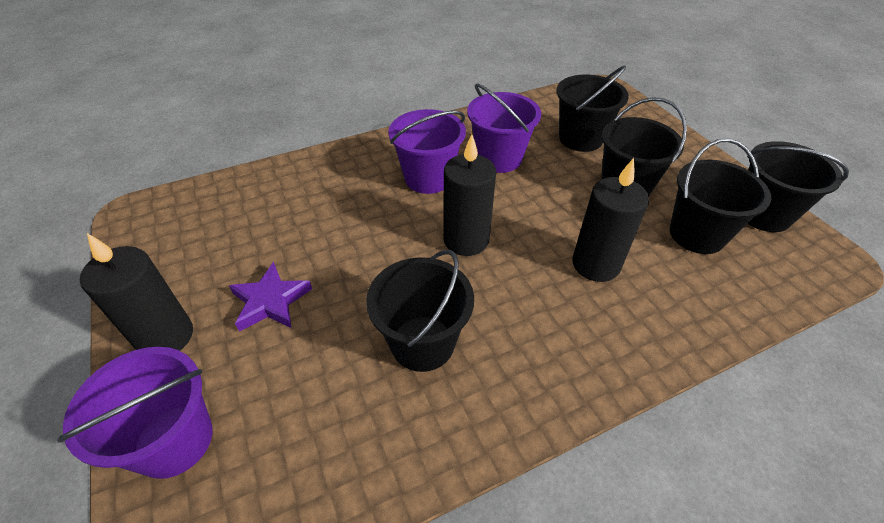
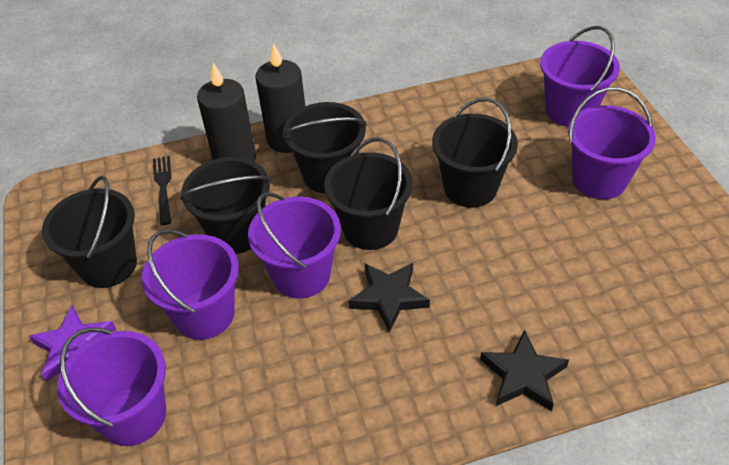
black candle: 3 -> 2
black fork: 0 -> 1
black star: 0 -> 2
purple bucket: 3 -> 5

